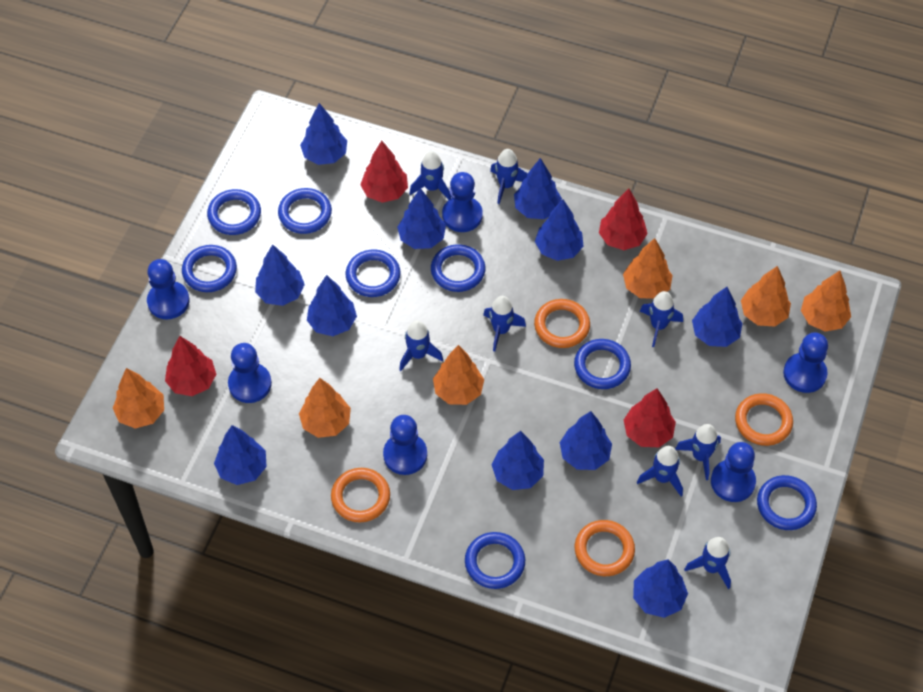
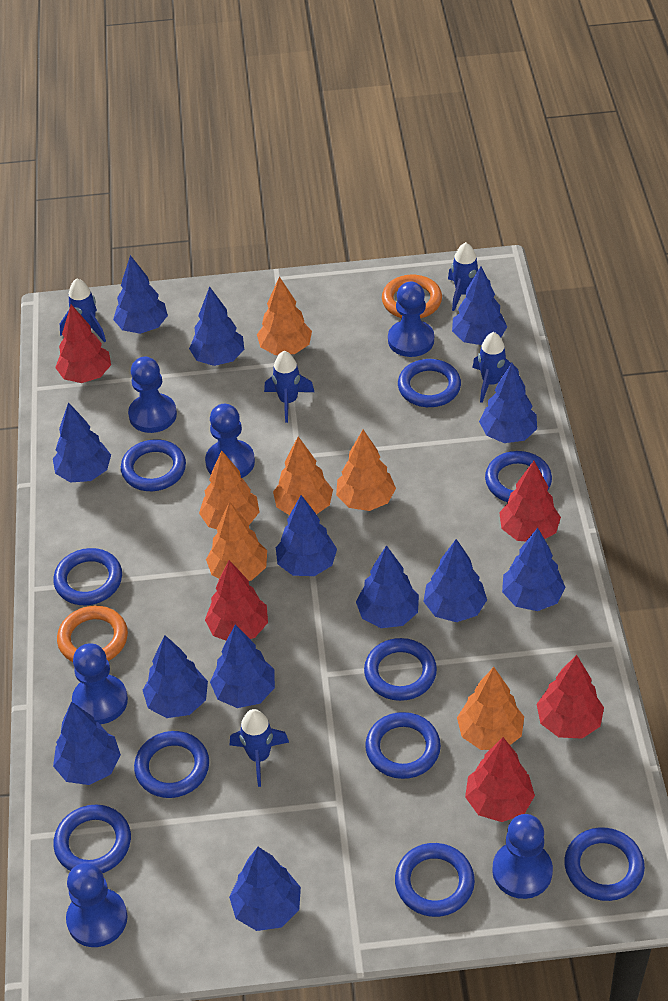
blue ring: 8 -> 10
blue rocket: 8 -> 5
blue tree: 11 -> 13
orange ring: 4 -> 2
red tree: 4 -> 5

